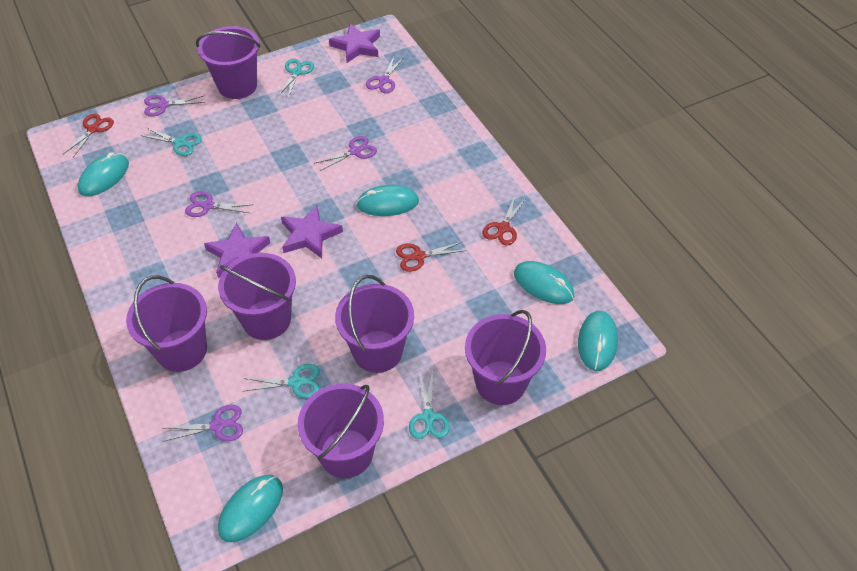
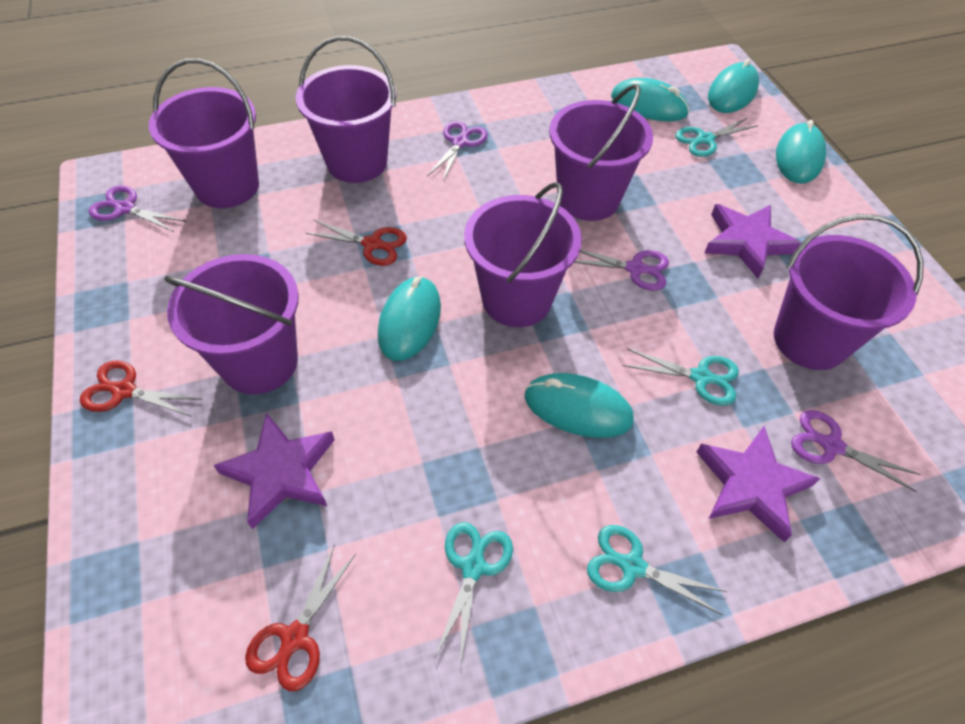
purple scissors: 5 -> 4

